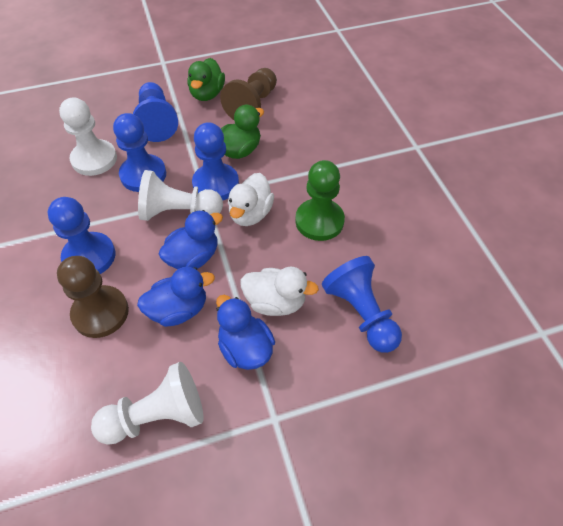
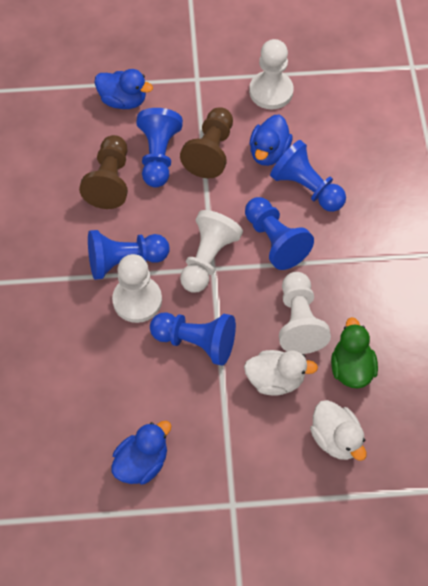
green duck: 2 -> 1
green pawn: 1 -> 0
white pawn: 3 -> 4

